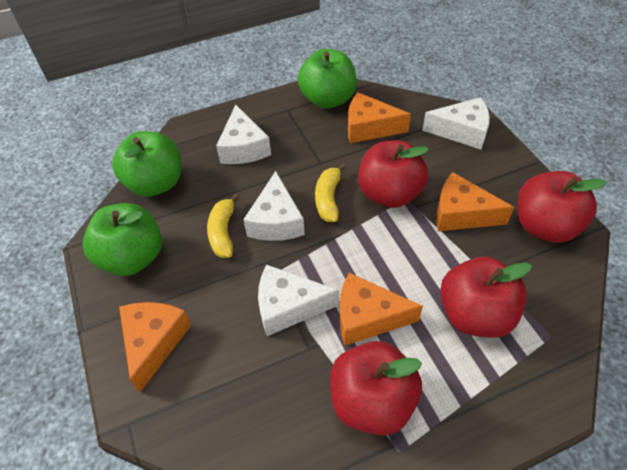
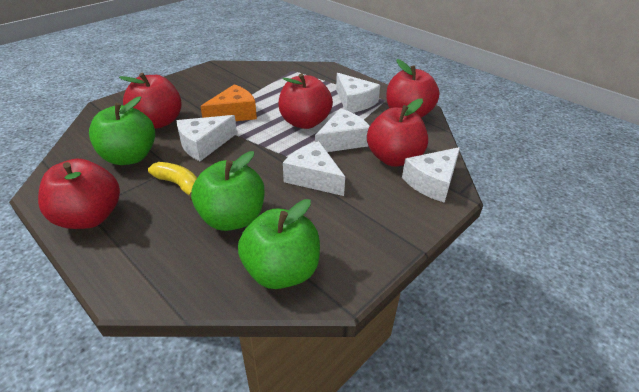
orange cheese: 4 -> 1
red apple: 4 -> 5
white cheese: 4 -> 5
yellow banana: 2 -> 1

